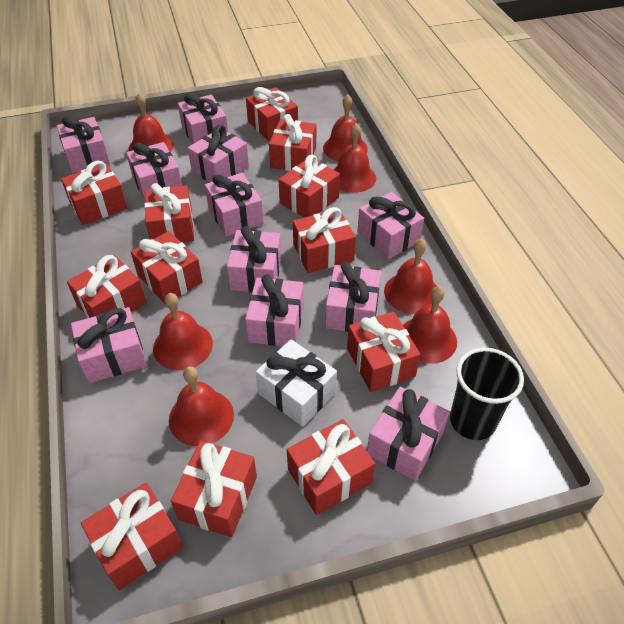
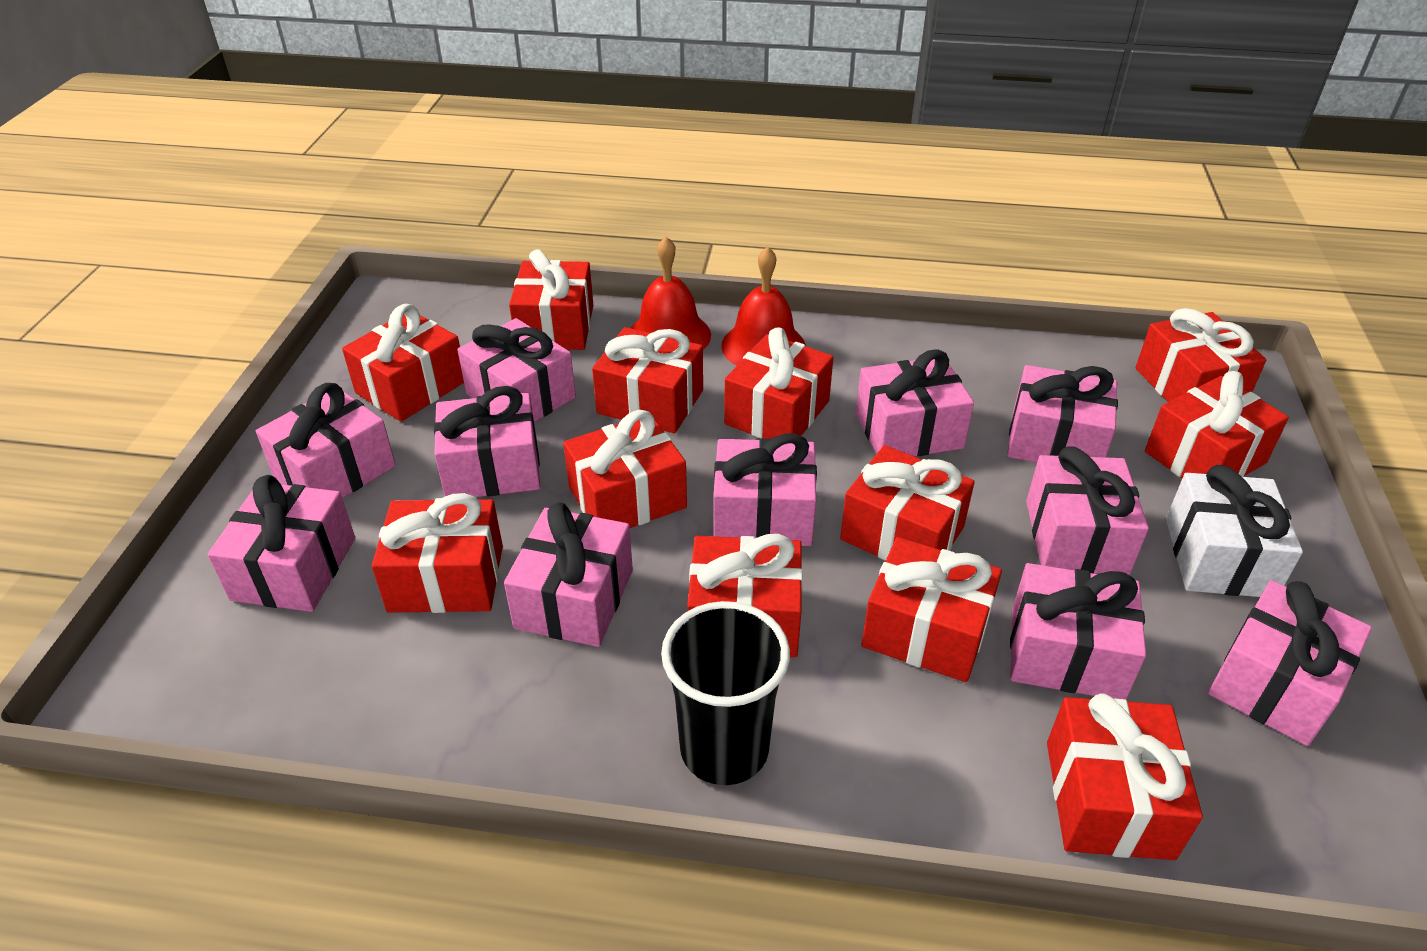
red bell: 7 -> 2

